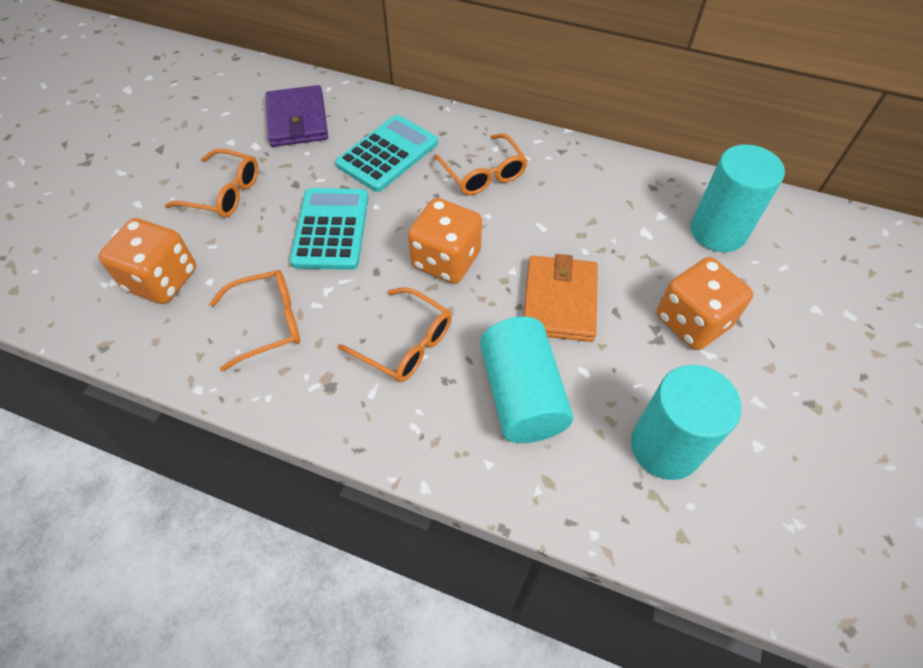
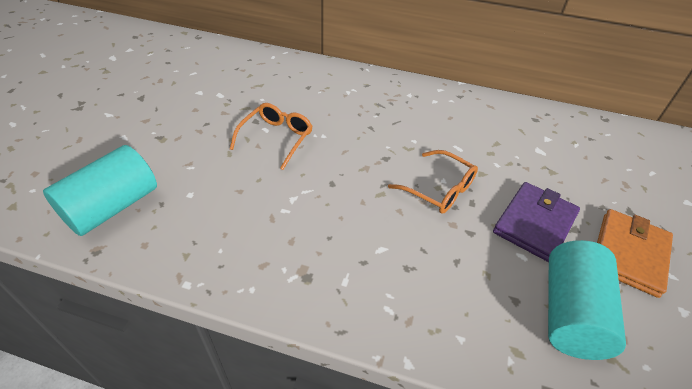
orange dice: 3 -> 0
orange glasses: 4 -> 2
turquoise calculator: 2 -> 0
turquoise cylinder: 3 -> 2

